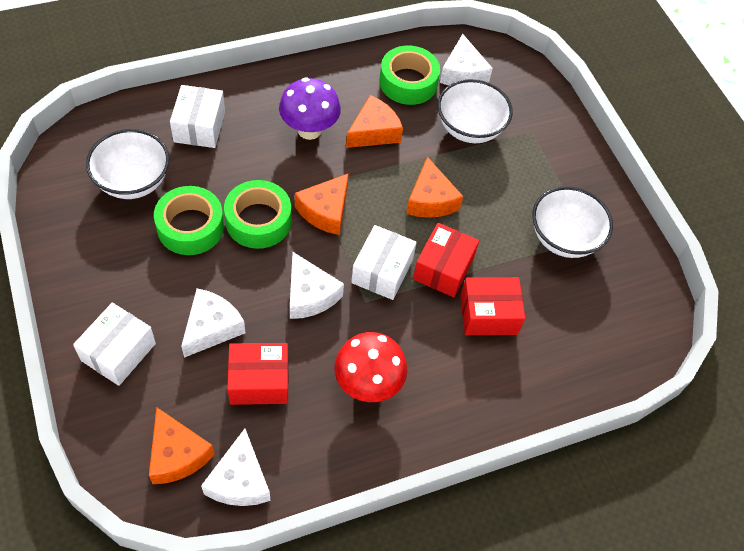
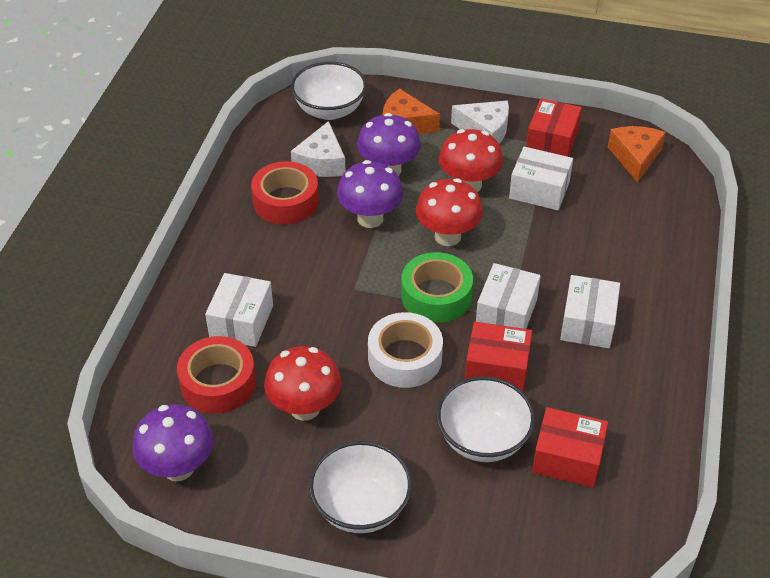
green tape: 3 -> 1
orange cheese: 4 -> 2
purple mushroom: 1 -> 3
red mushroom: 1 -> 3
red tape: 0 -> 2
white box: 3 -> 4
white cheese: 4 -> 2
white tape: 0 -> 1

